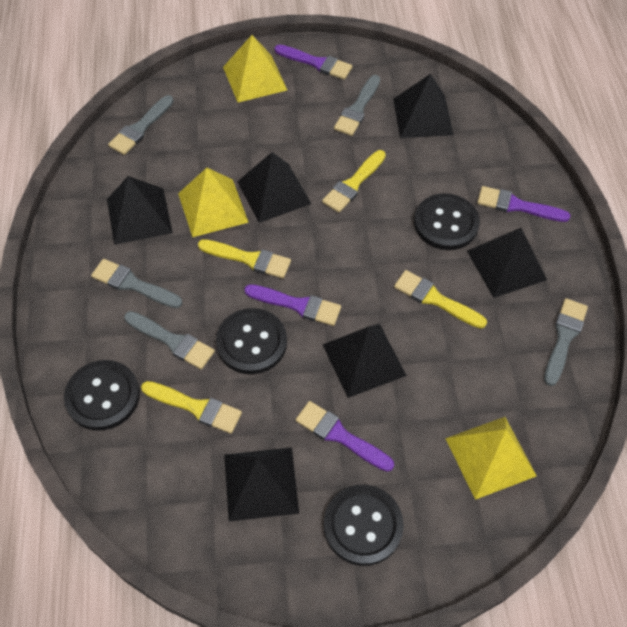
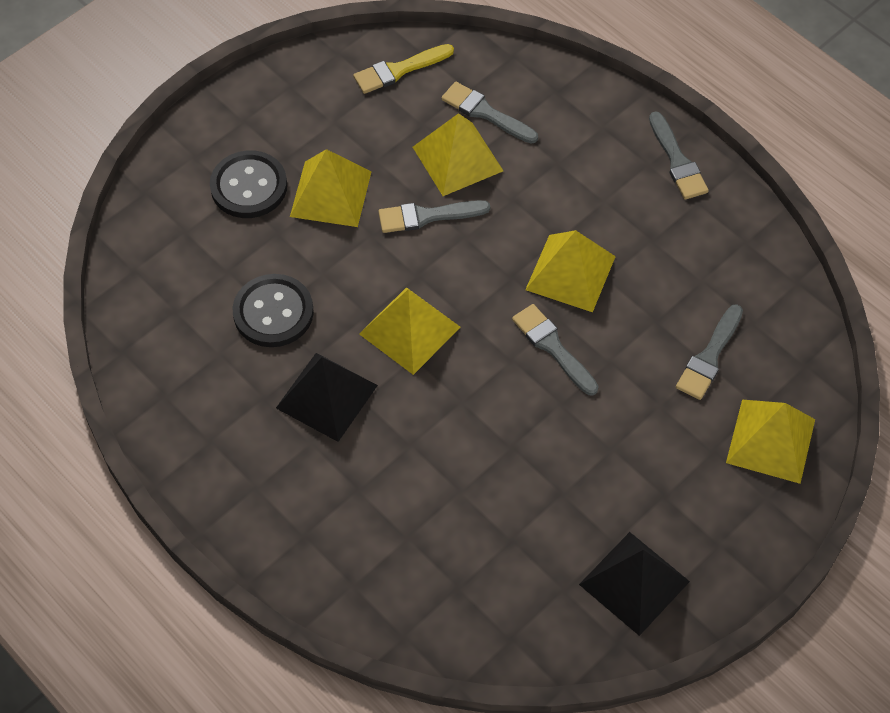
black button: 4 -> 2
black pyramid: 6 -> 2
purple brush: 4 -> 0
yellow brush: 4 -> 1
yellow pyramid: 3 -> 5

